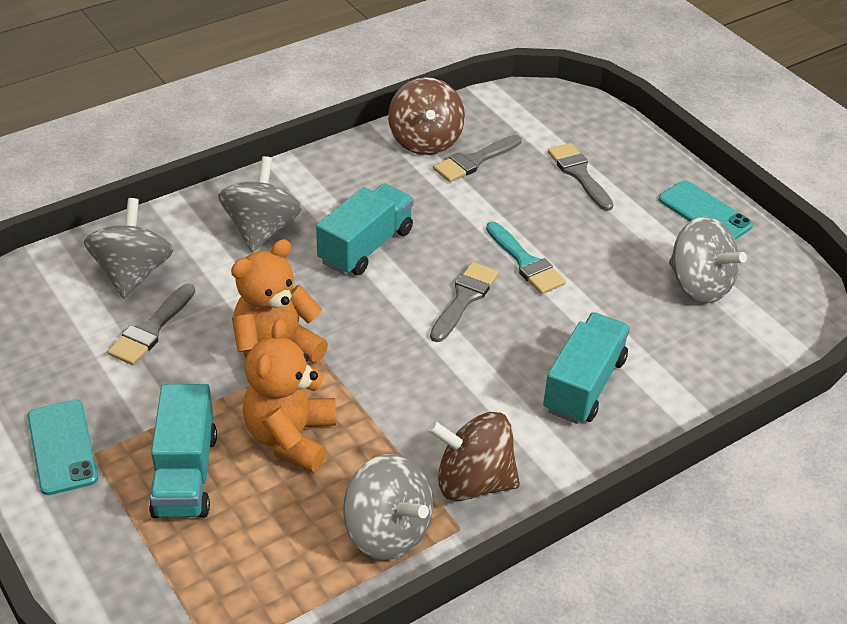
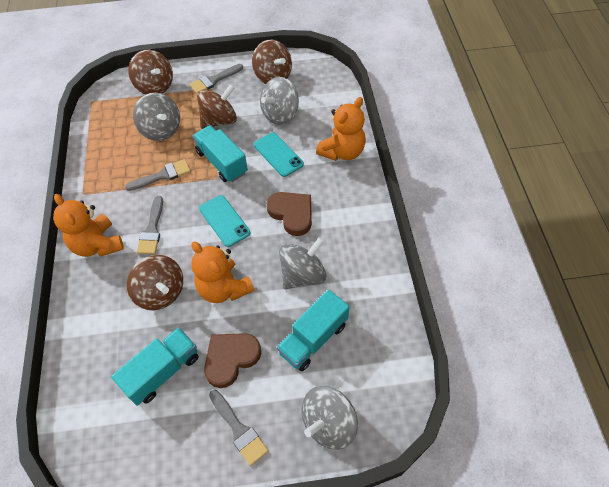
brown heart: 0 -> 2
brown spinning top: 2 -> 4
orange teddy bear: 2 -> 3
turquoise brush: 1 -> 0

